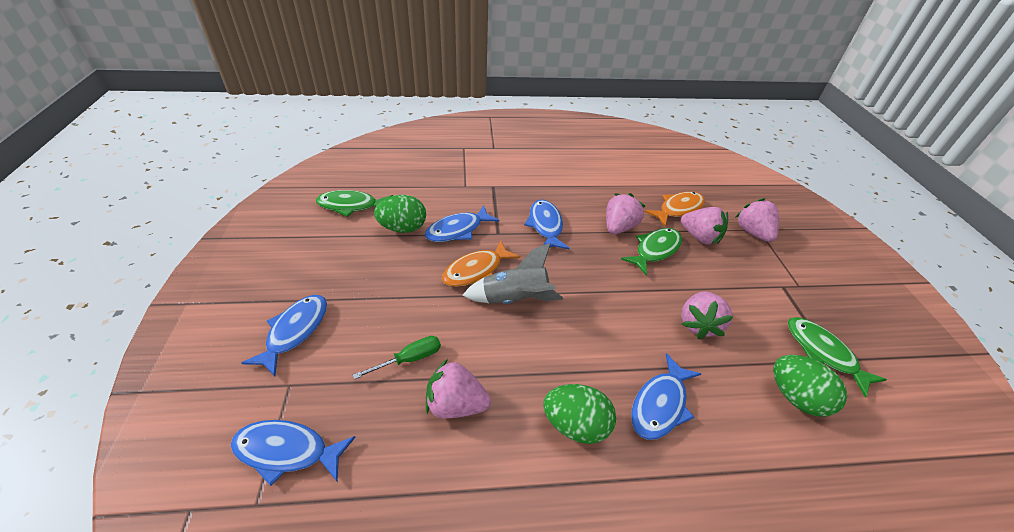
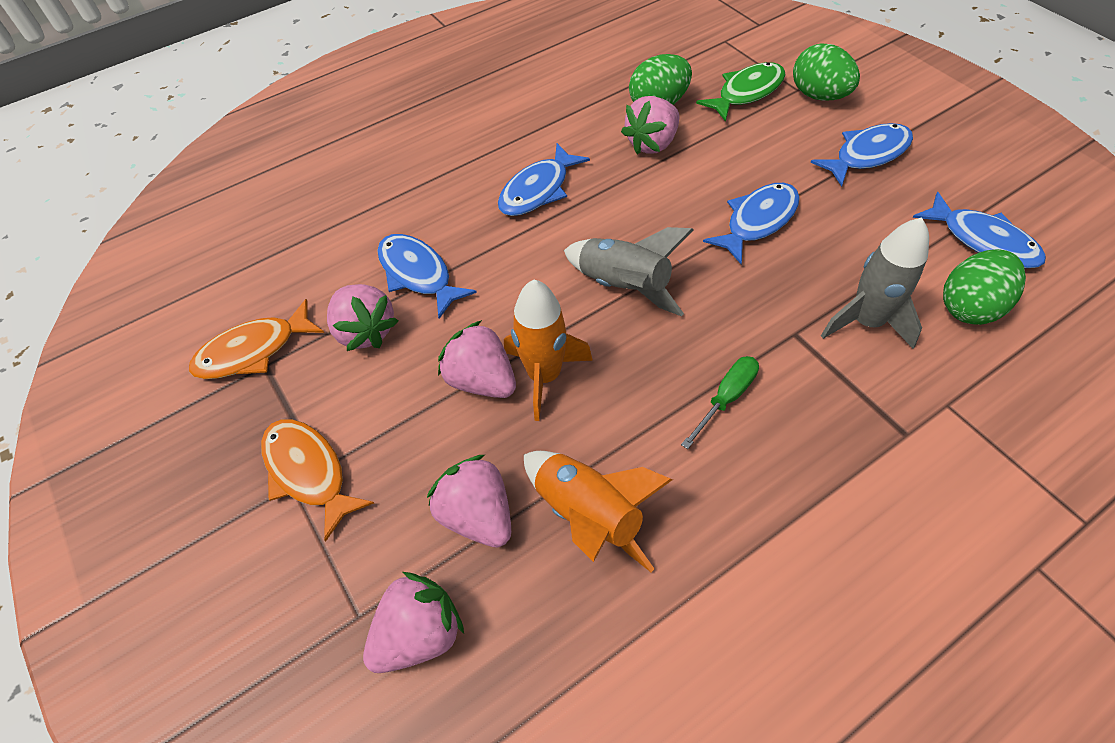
green fish: 3 -> 1
grey rocket: 1 -> 2
orange rocket: 0 -> 2

